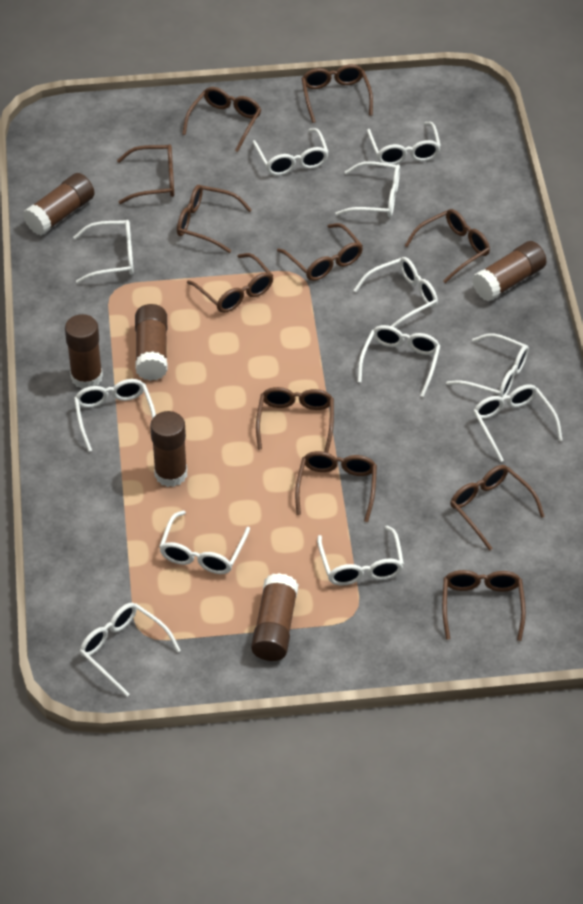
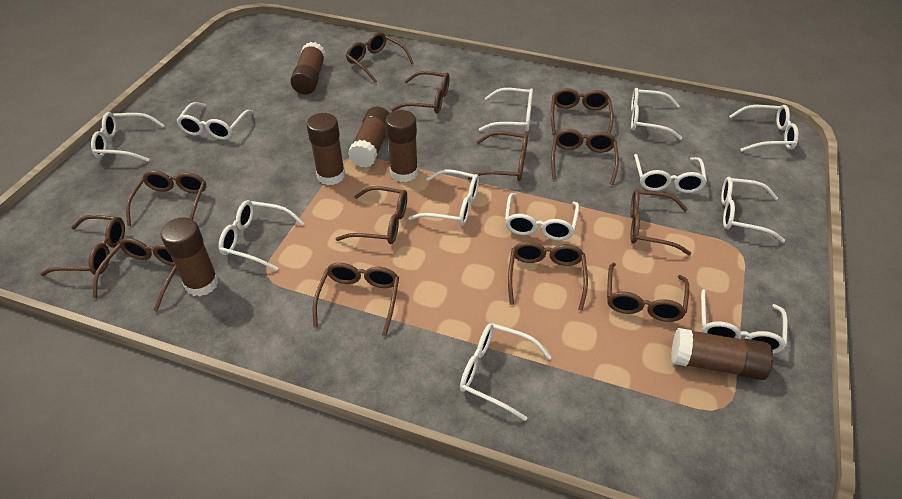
brown glasses: 11 -> 13

